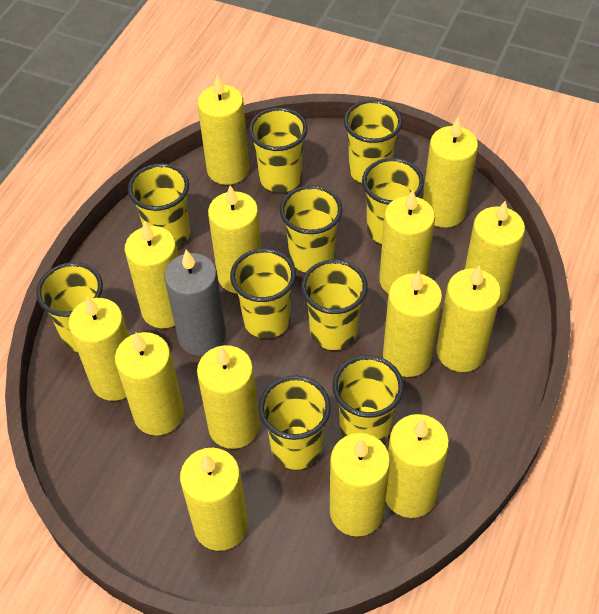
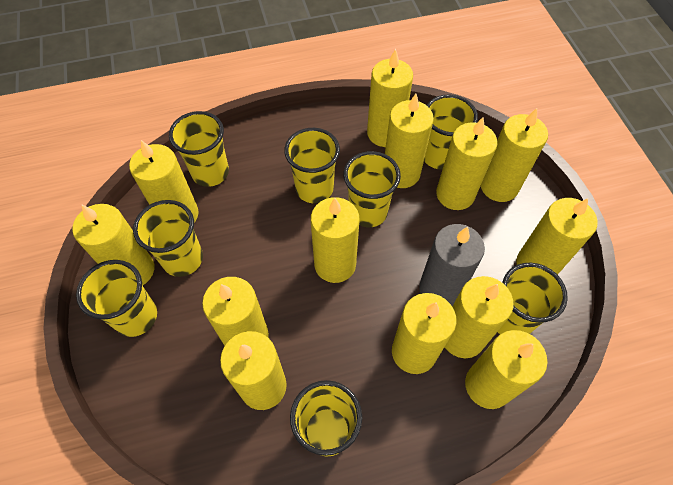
yellow candle: 14 -> 13
yellow cup: 10 -> 8

